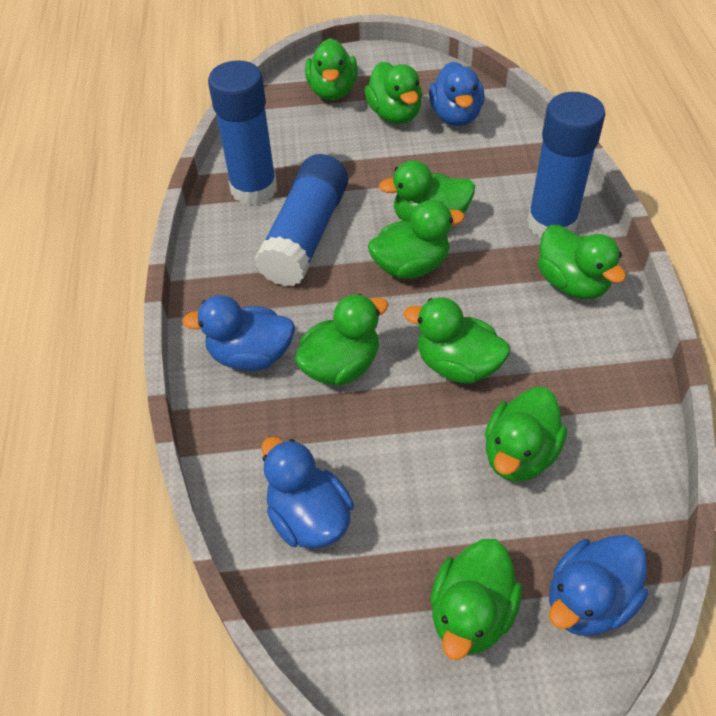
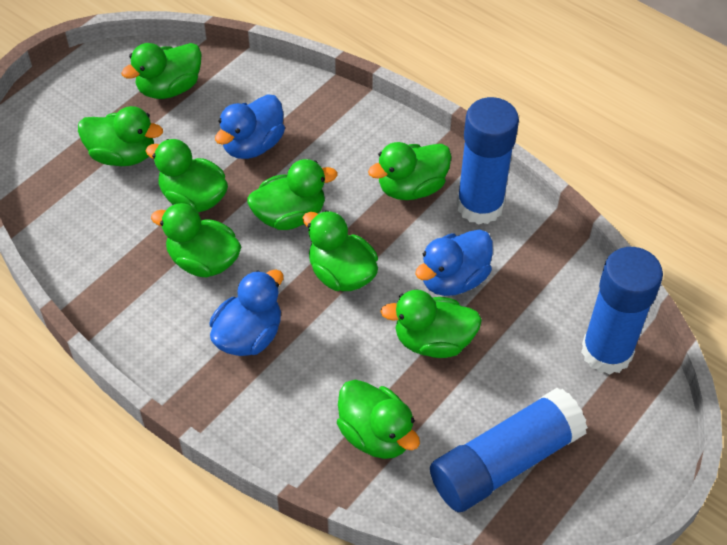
blue duck: 4 -> 3

